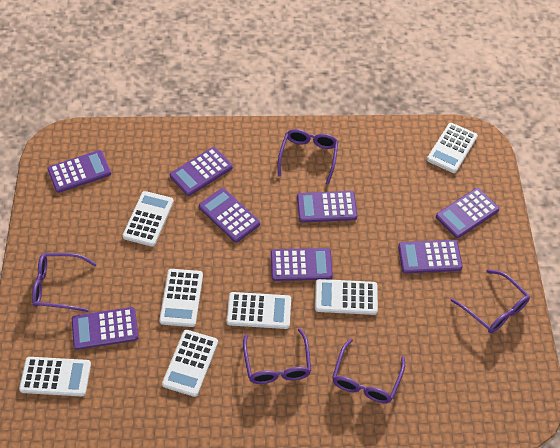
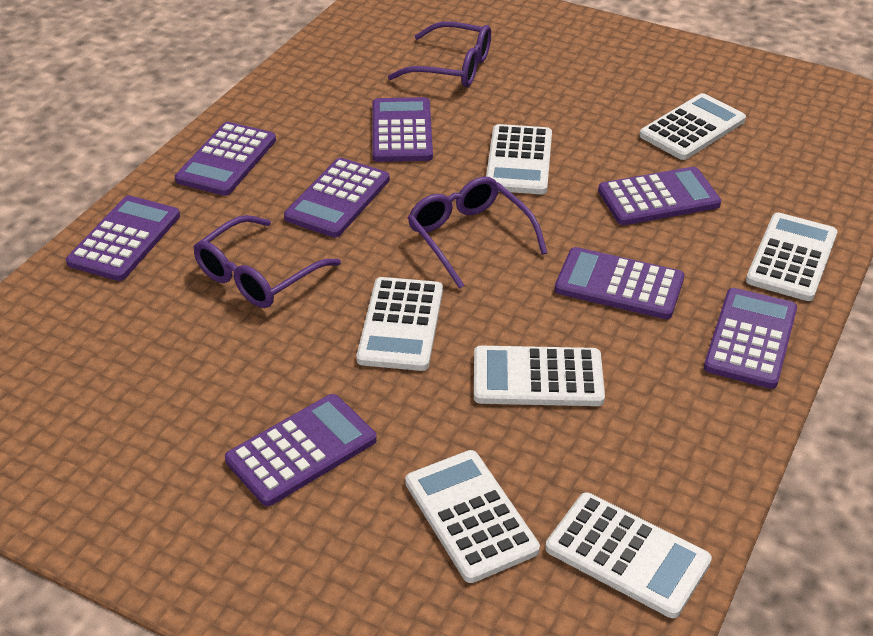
purple glasses: 5 -> 3

